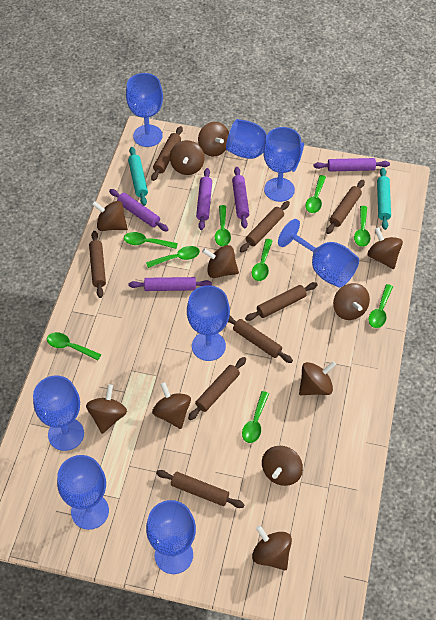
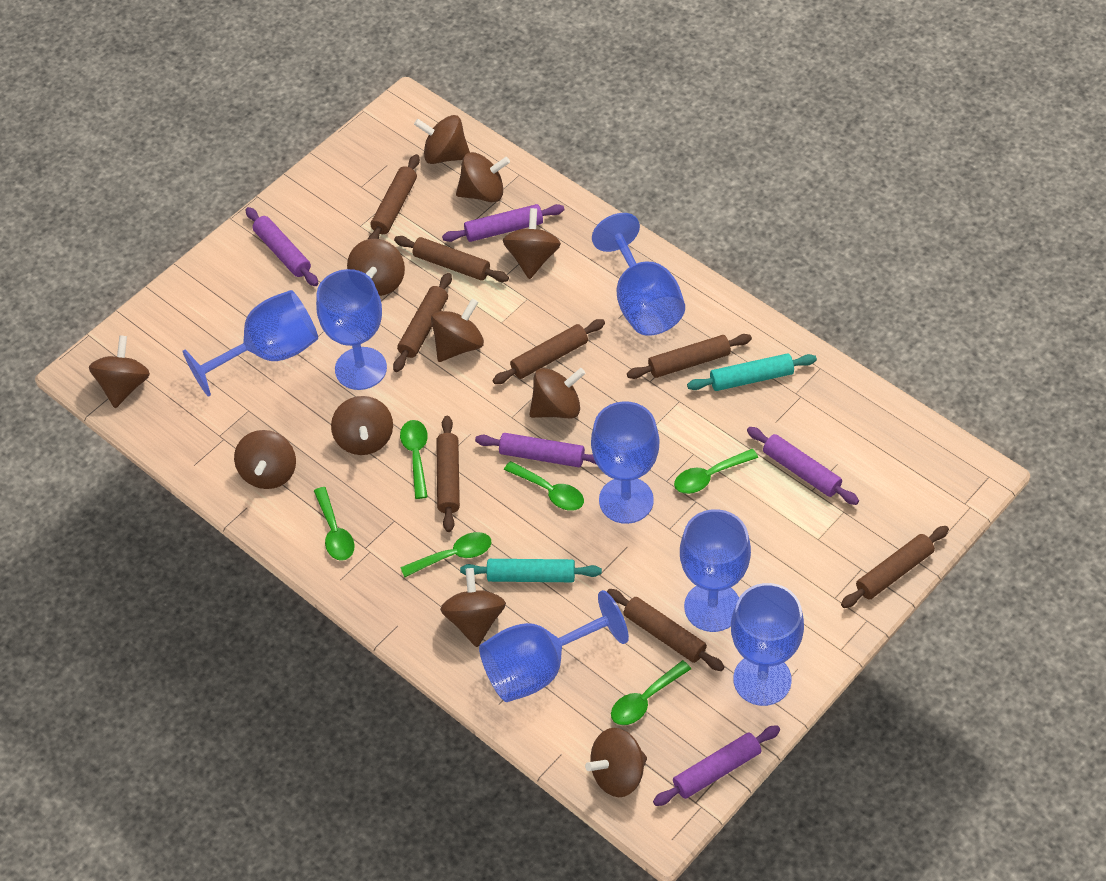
blue goblet: 8 -> 7
green spoon: 9 -> 6

